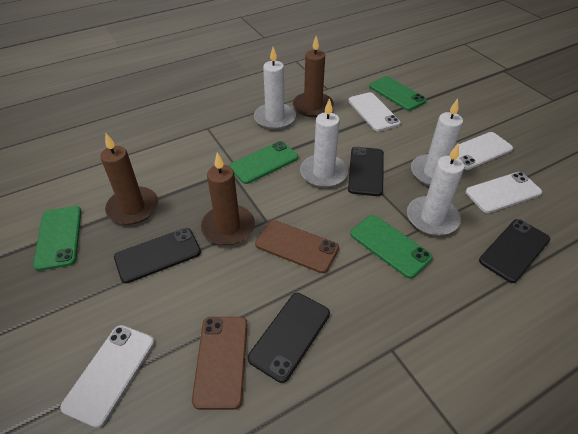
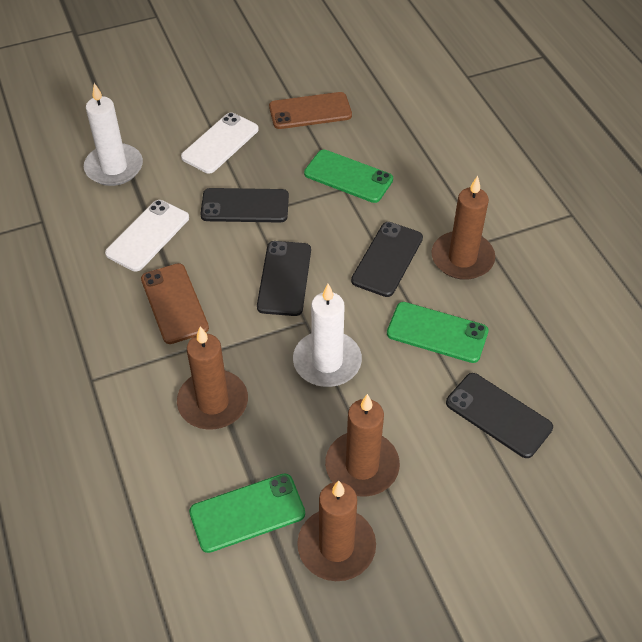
brown candle: 3 -> 4
green phone: 4 -> 3
white candle: 4 -> 2
white phone: 4 -> 2

